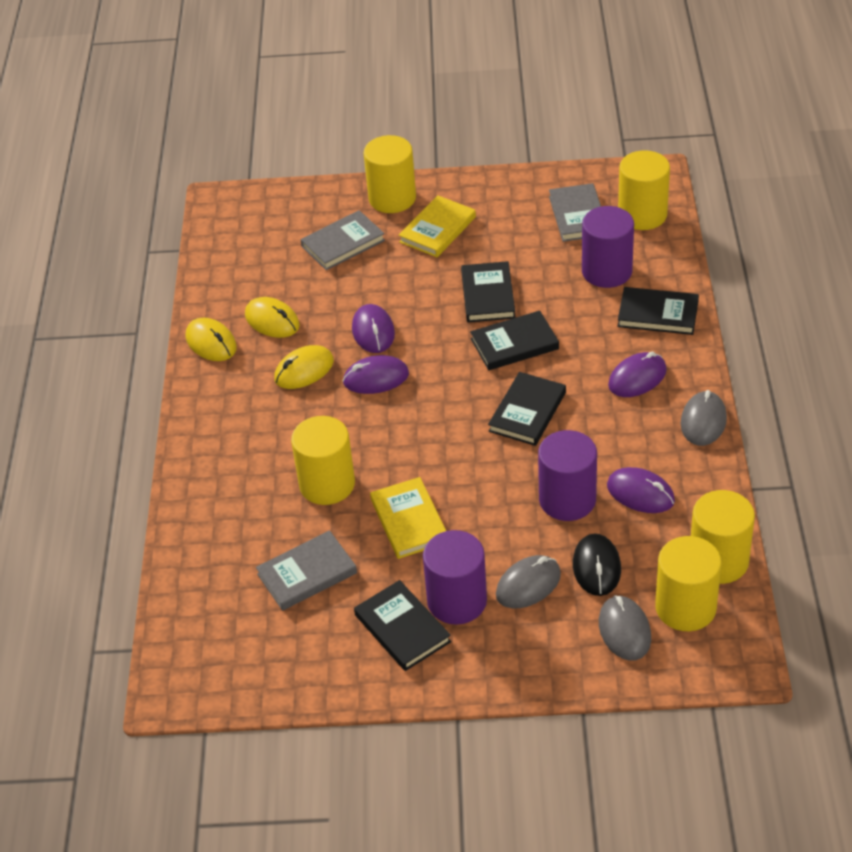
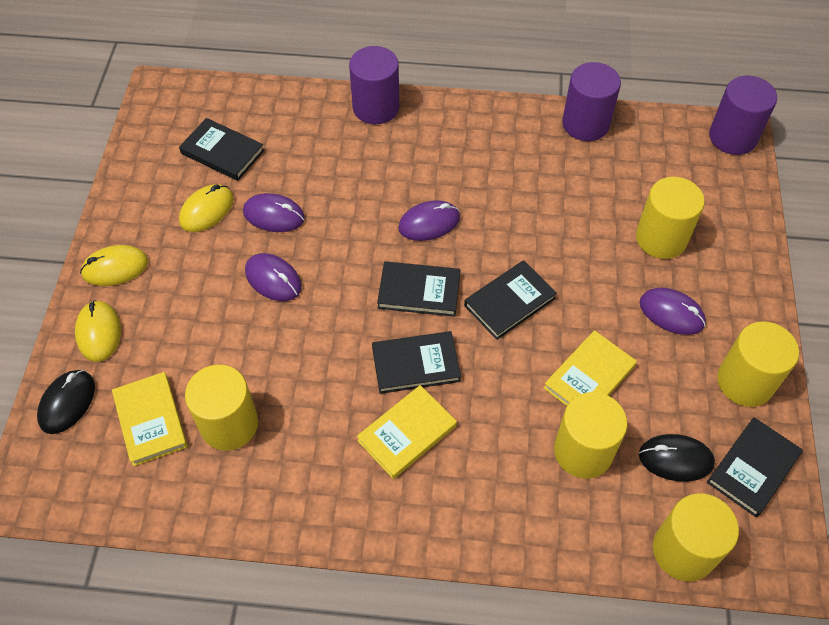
black mouse: 1 -> 2
grey book: 3 -> 0
grey mouse: 3 -> 0
yellow book: 2 -> 3

